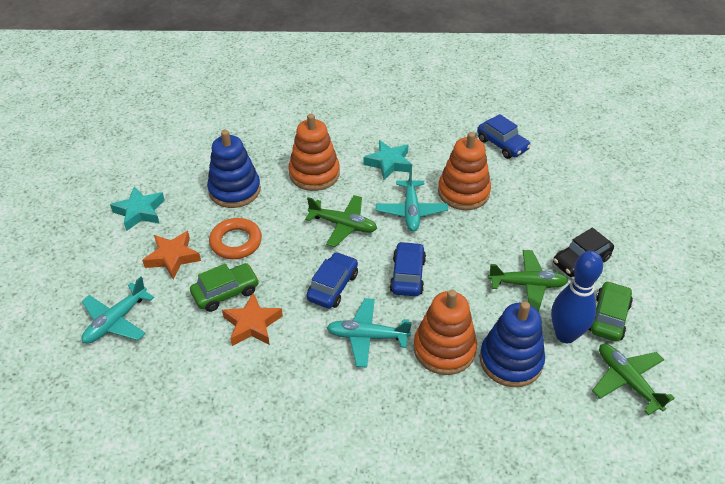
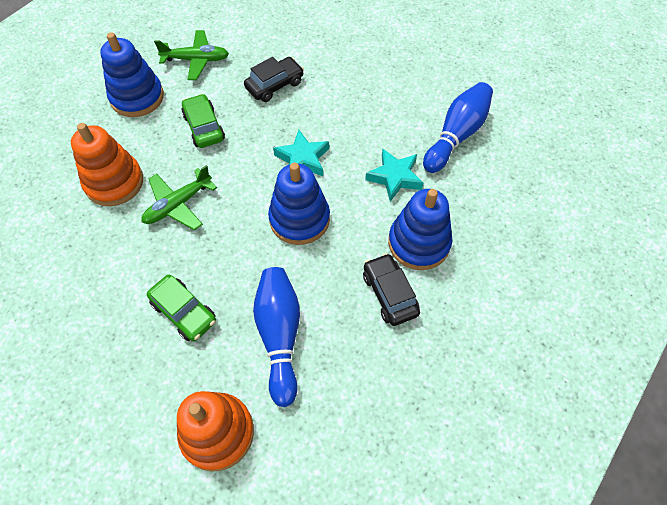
black car: 1 -> 2
blue bowling pin: 1 -> 2
blue car: 3 -> 0
blue stacking toy: 2 -> 3
green plane: 3 -> 2
orange ring: 1 -> 0
orange stacking toy: 3 -> 2
orange star: 2 -> 0
turquoise plane: 3 -> 0

